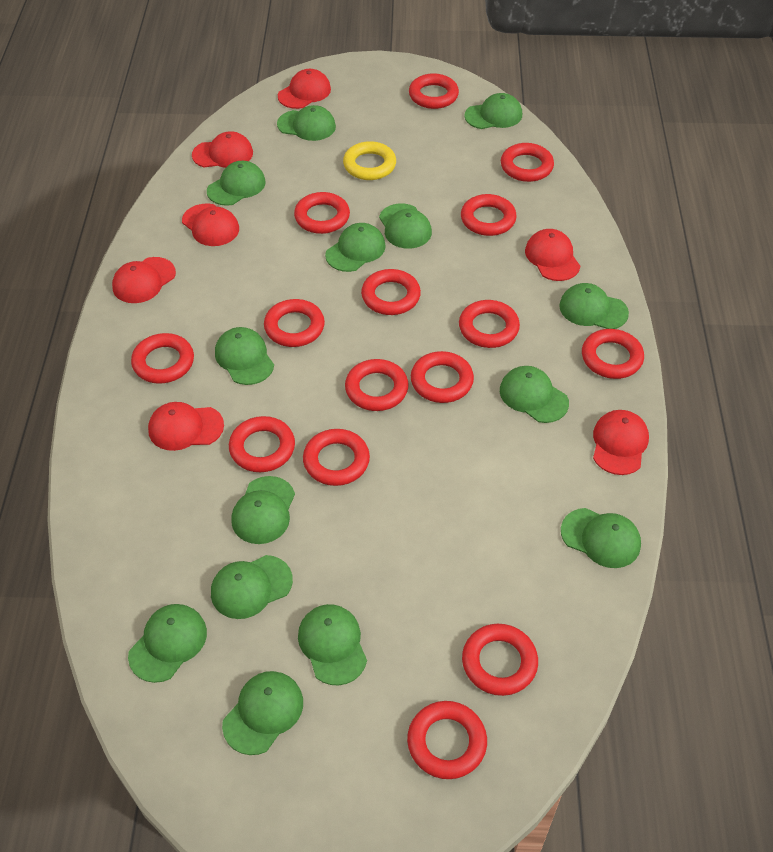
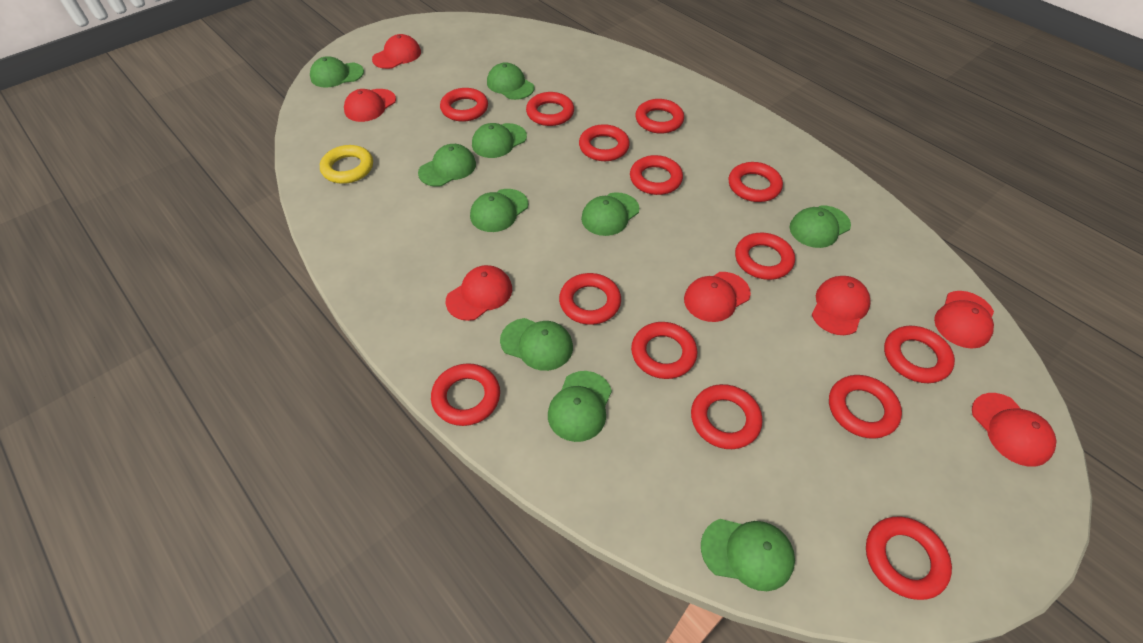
green cap: 14 -> 10
red ring: 15 -> 14

